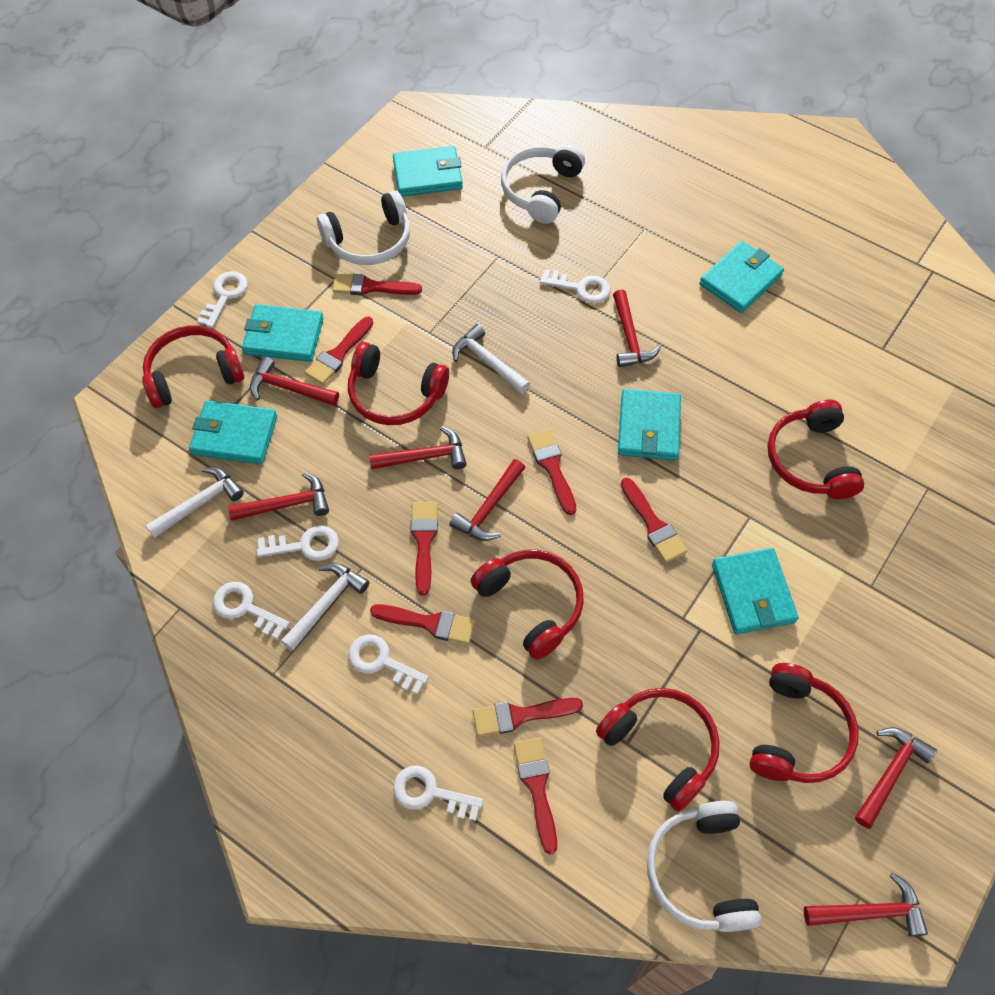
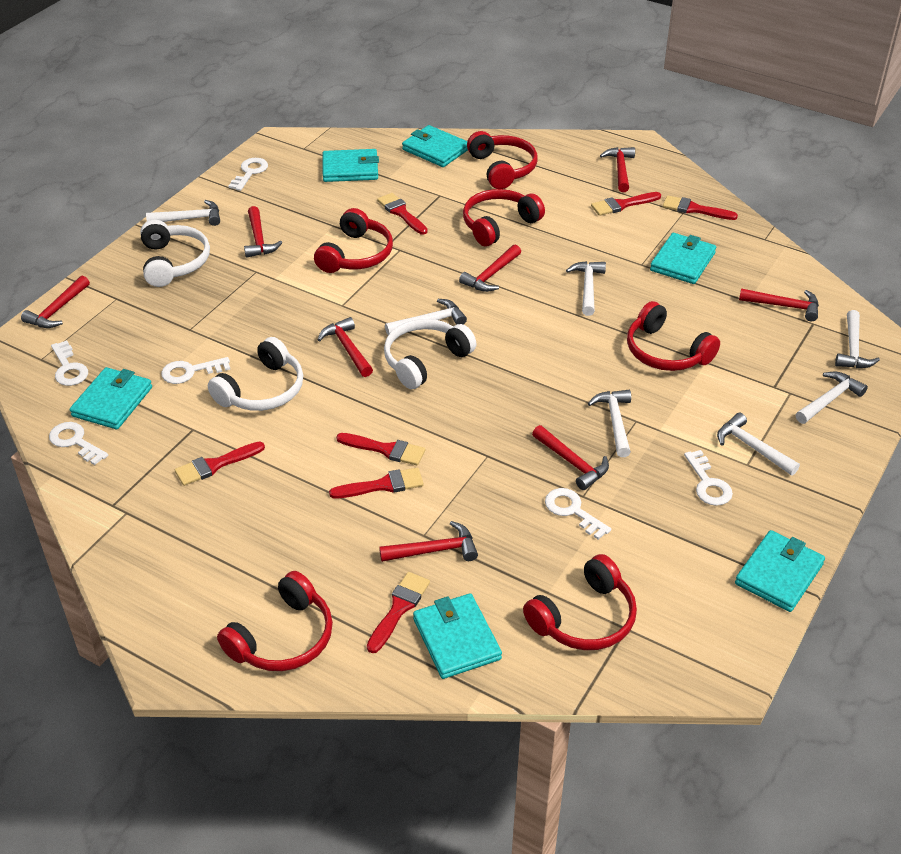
red brush: 8 -> 7
red hammer: 7 -> 8
white hammer: 3 -> 7

